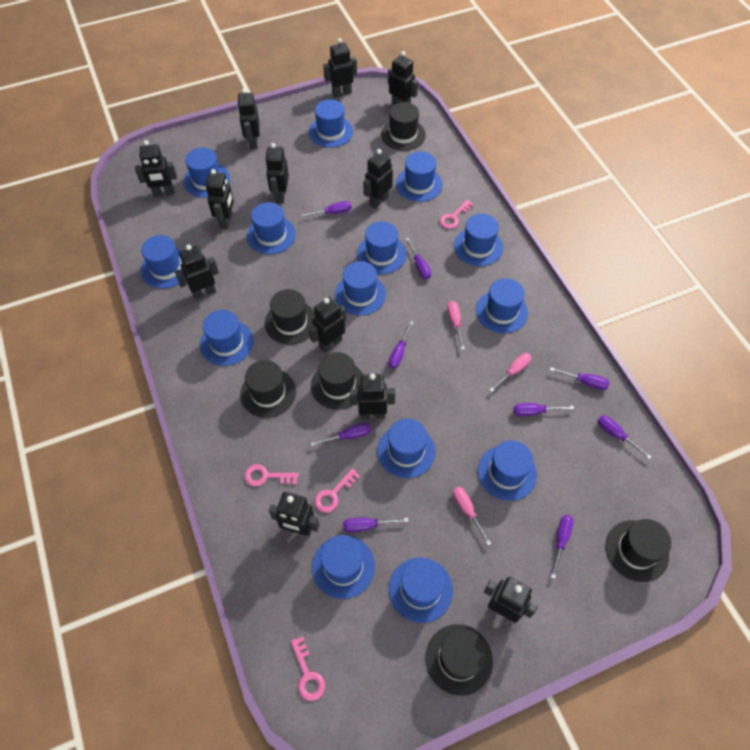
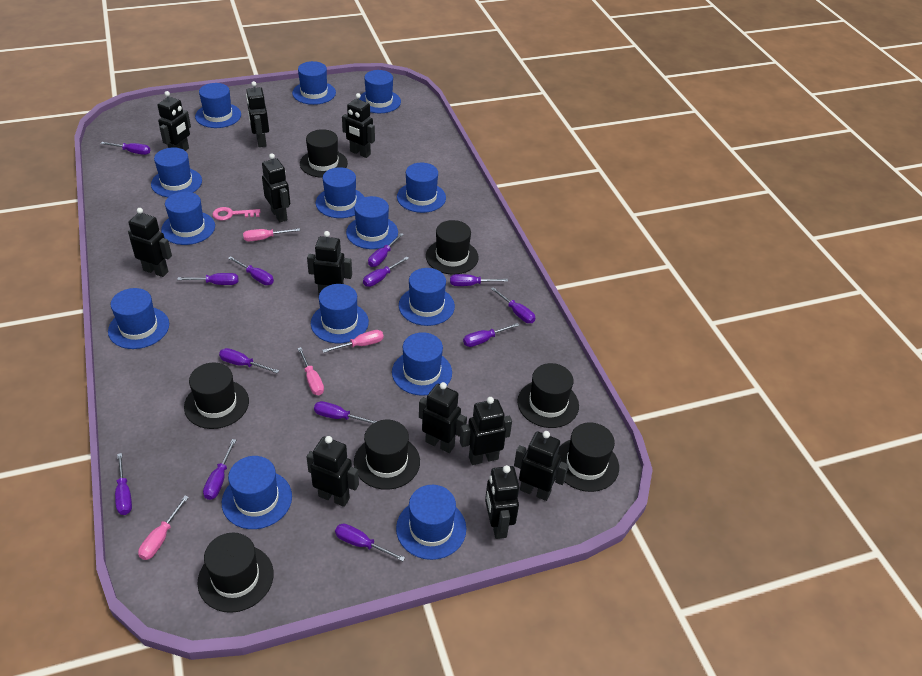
black hat: 6 -> 7
black robot: 12 -> 11
pink key: 4 -> 1
pink screwdriver: 3 -> 4
purple screwdriver: 9 -> 13

